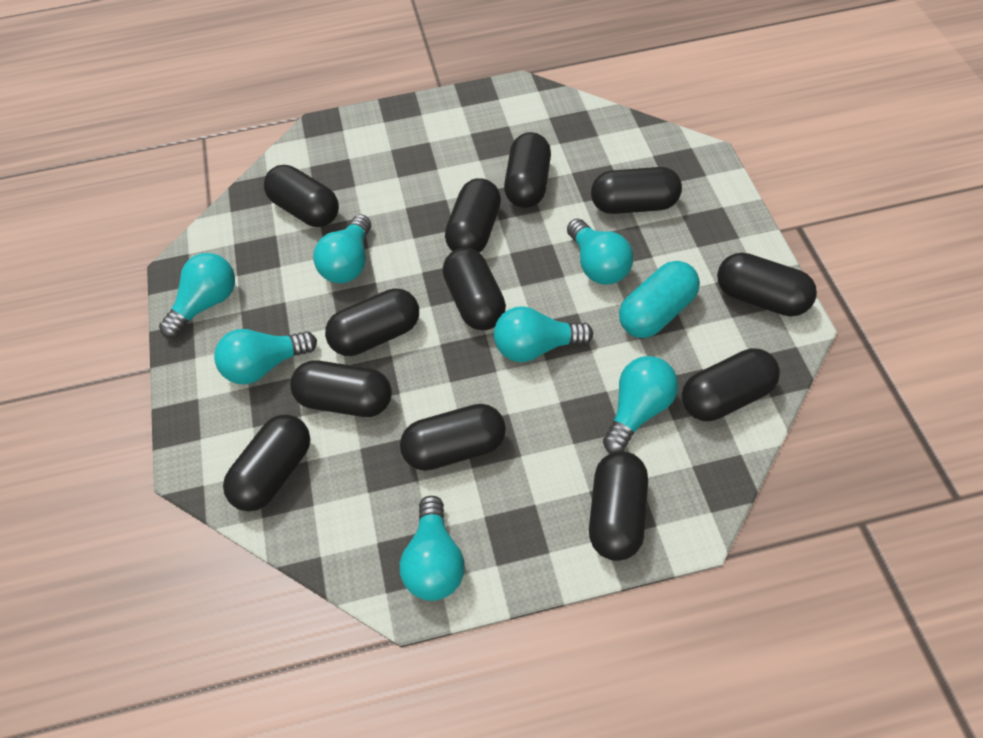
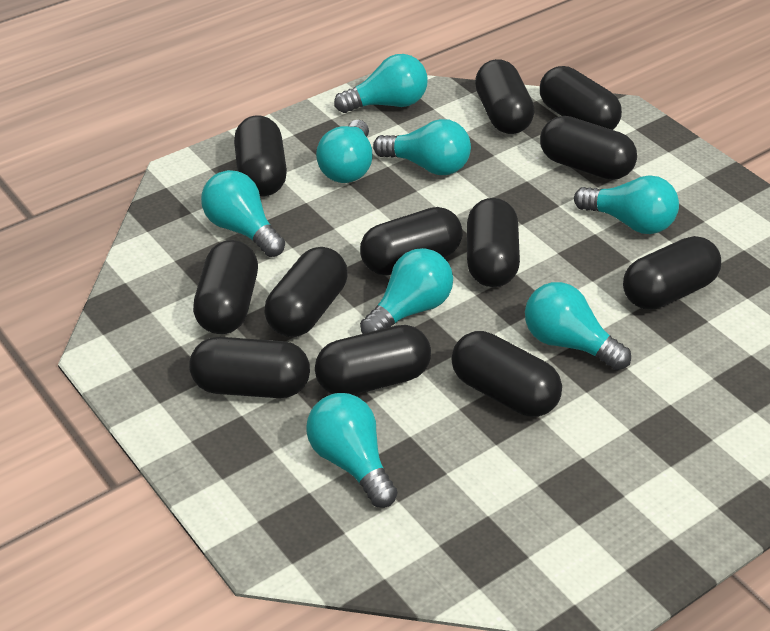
turquoise capsule: 1 -> 0
turquoise light bulb: 7 -> 8

